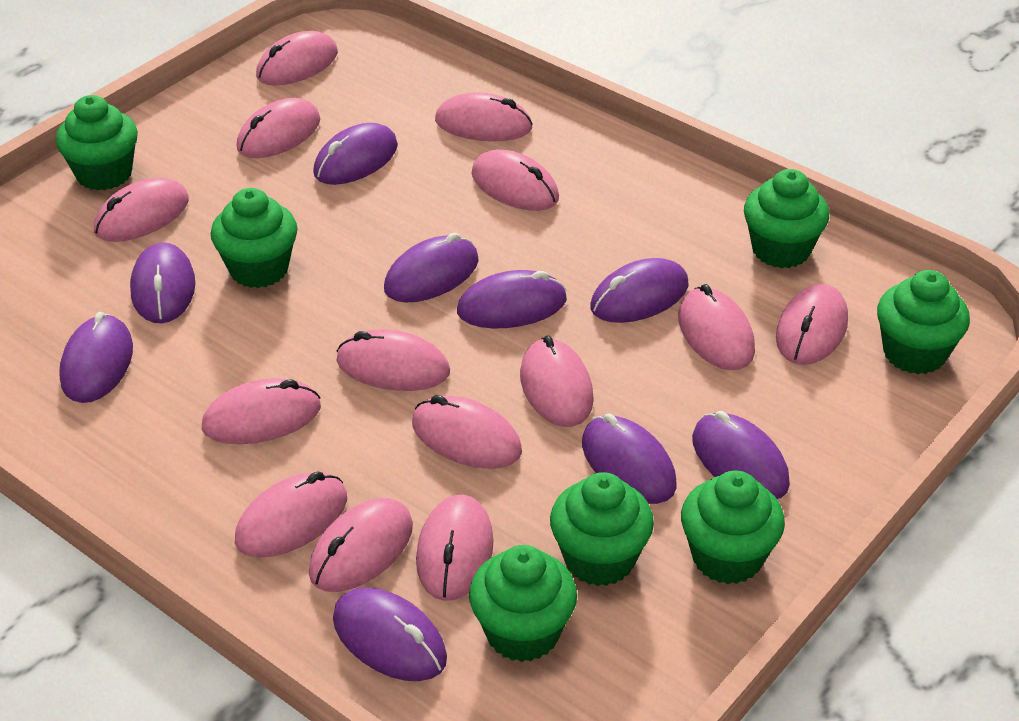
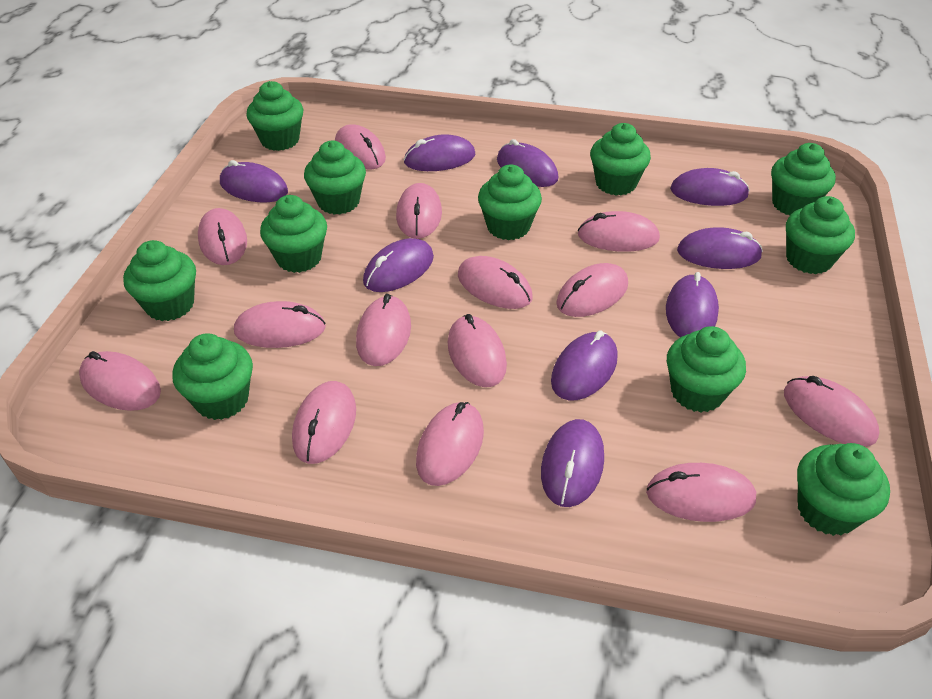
green cupcake: 7 -> 11

